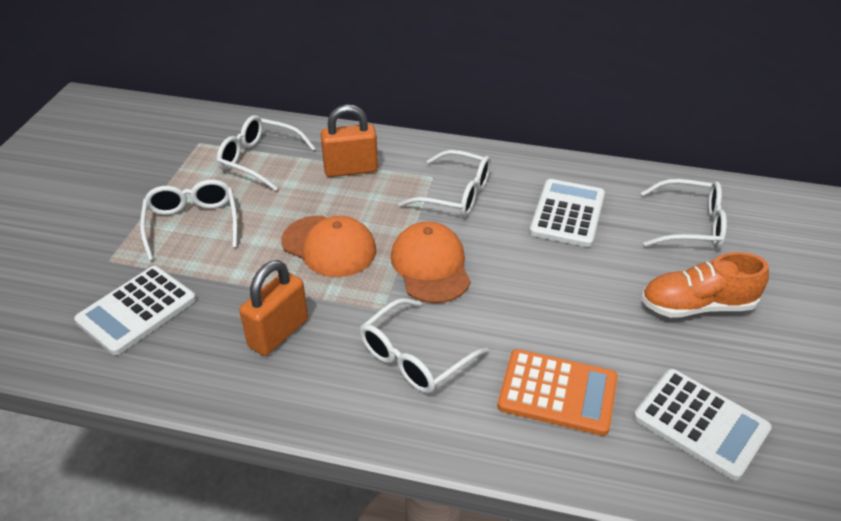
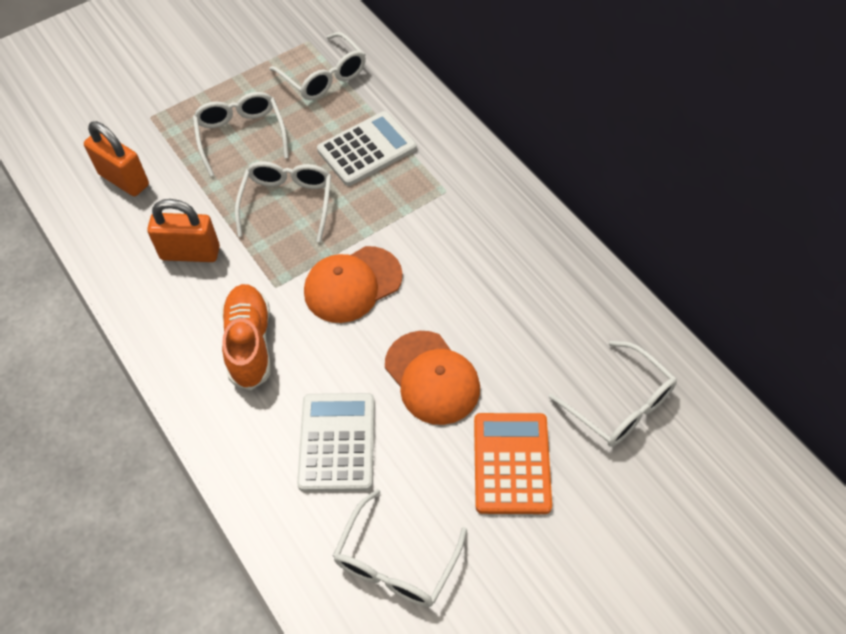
white calculator: 3 -> 2

